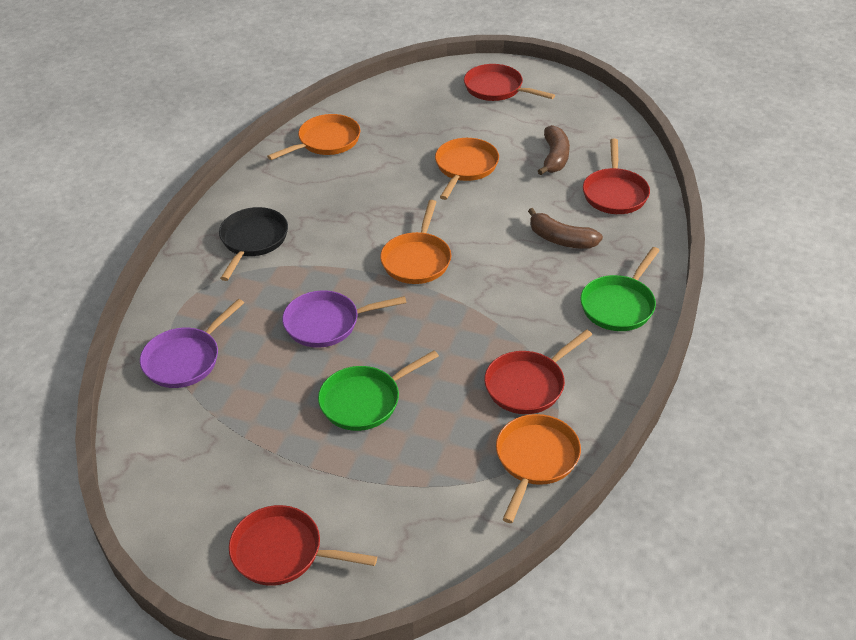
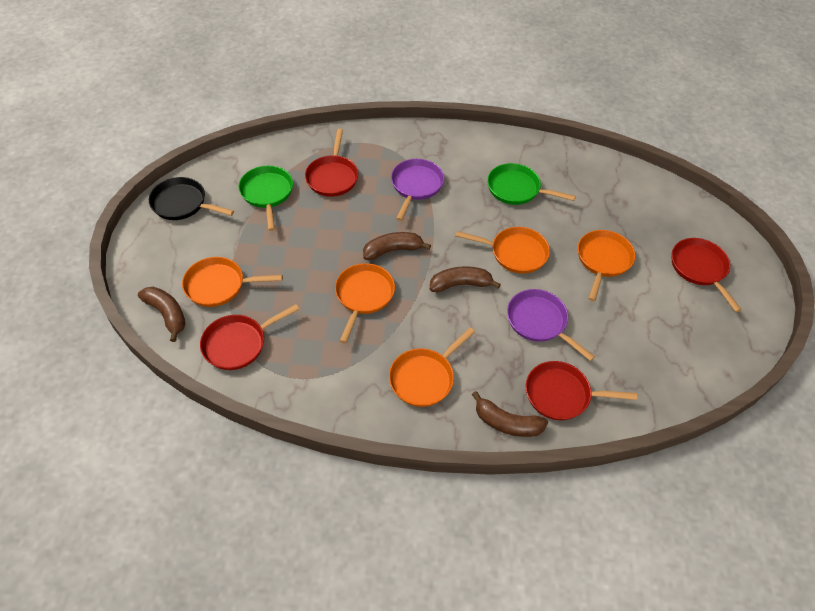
brown banana: 2 -> 4
orange pan: 4 -> 5

